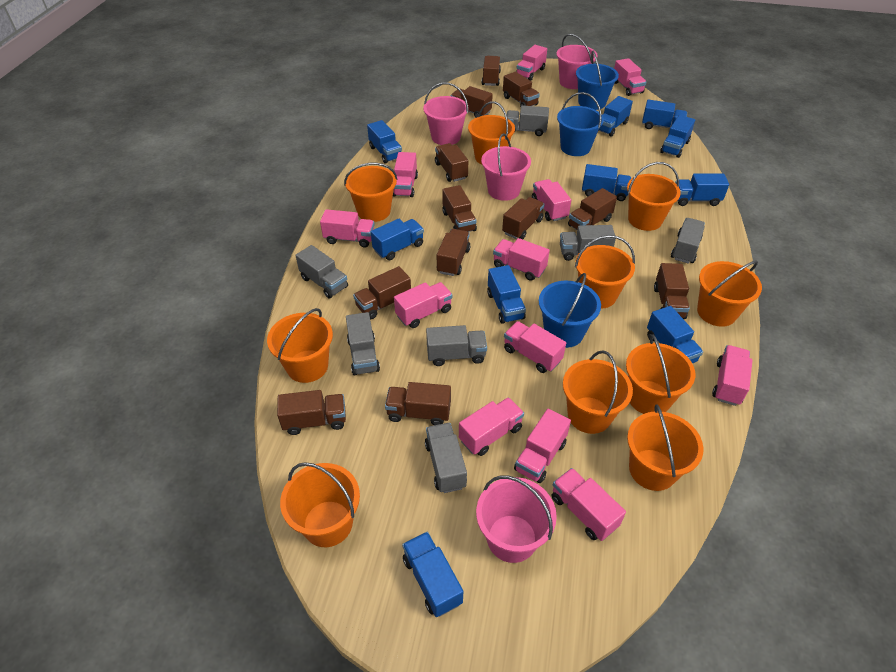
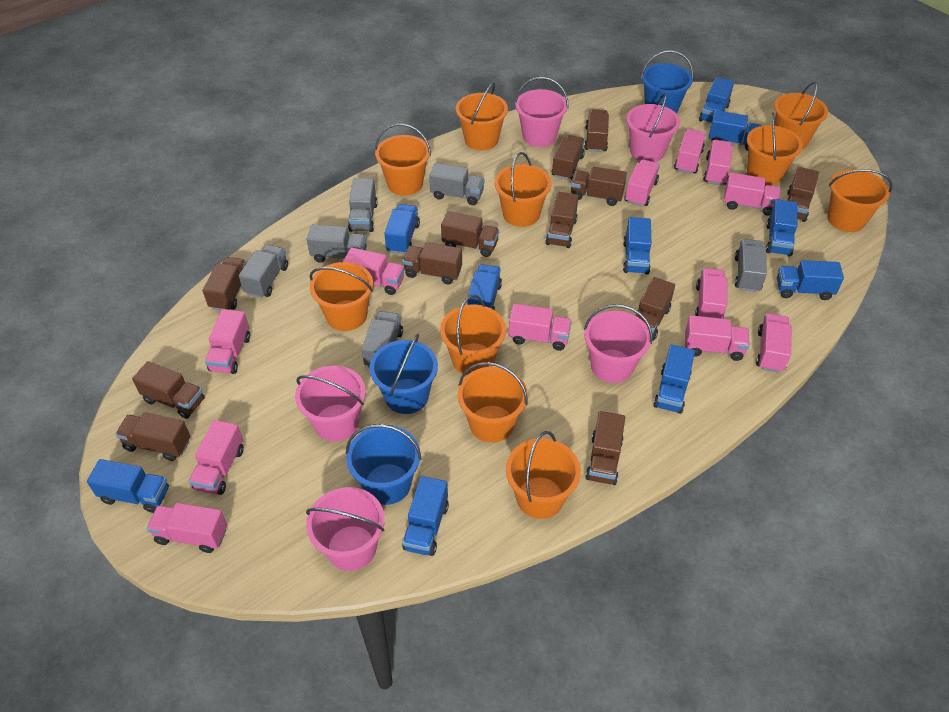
grey truck: 7 -> 6
pink bucket: 4 -> 5

